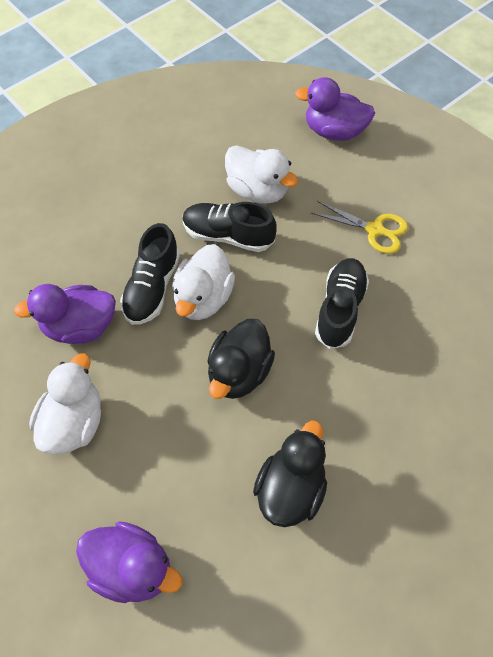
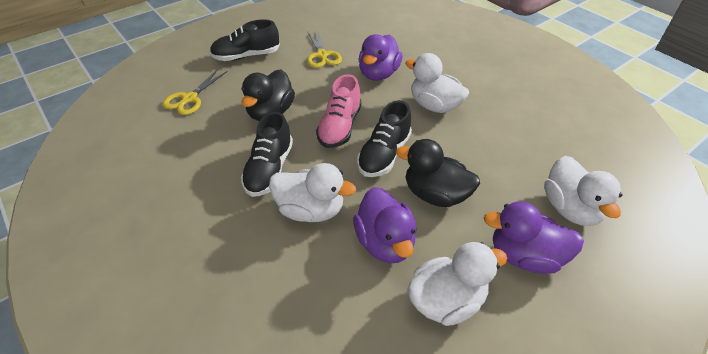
pink shoe: 0 -> 1
white duck: 3 -> 4
yellow scissors: 1 -> 2

